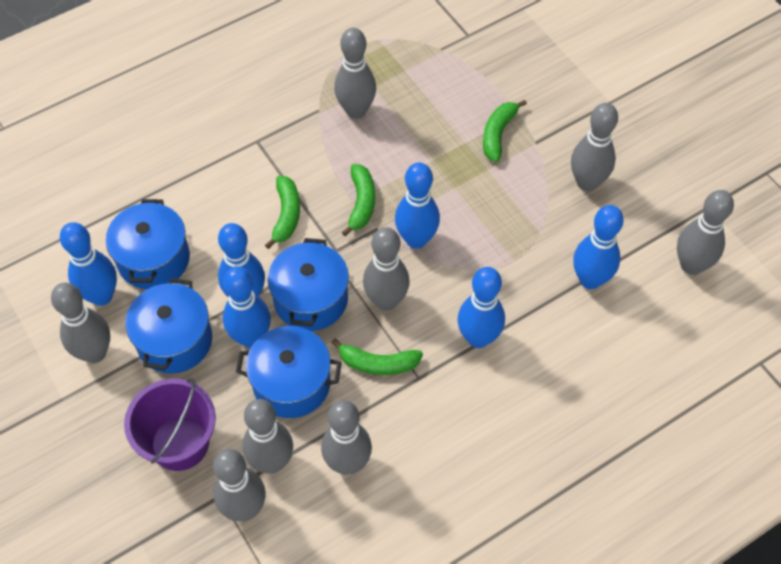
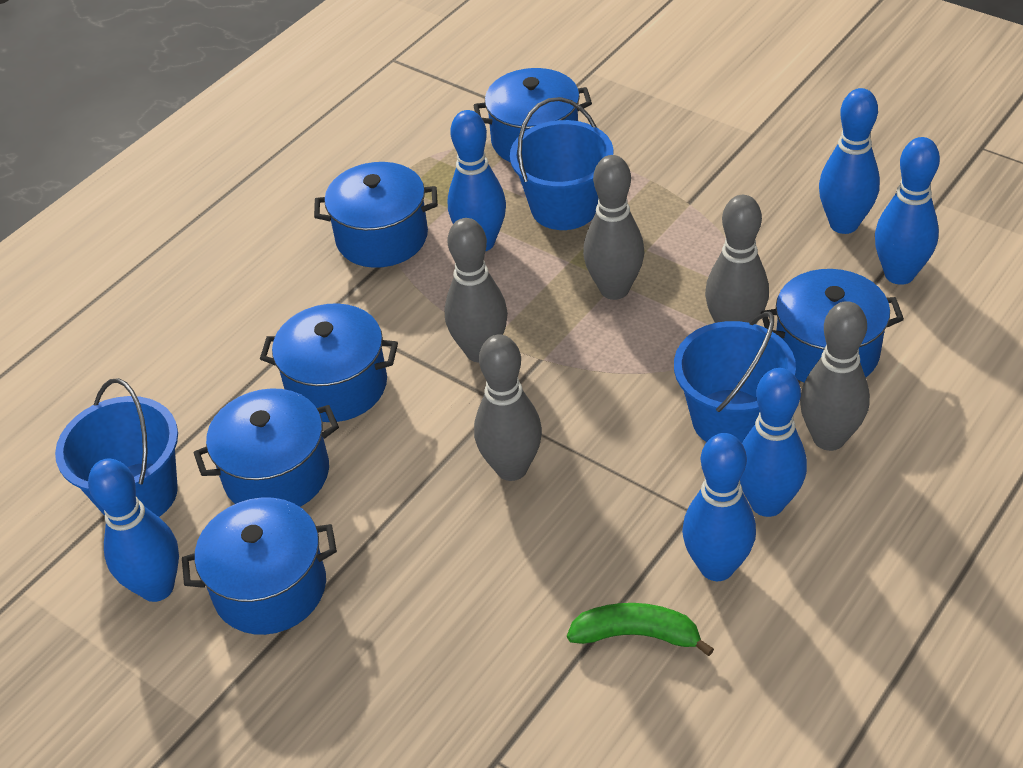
blue bucket: 0 -> 3
blue pot: 4 -> 6
green banana: 4 -> 1
grey bowling pin: 8 -> 5
purple bucket: 1 -> 0

